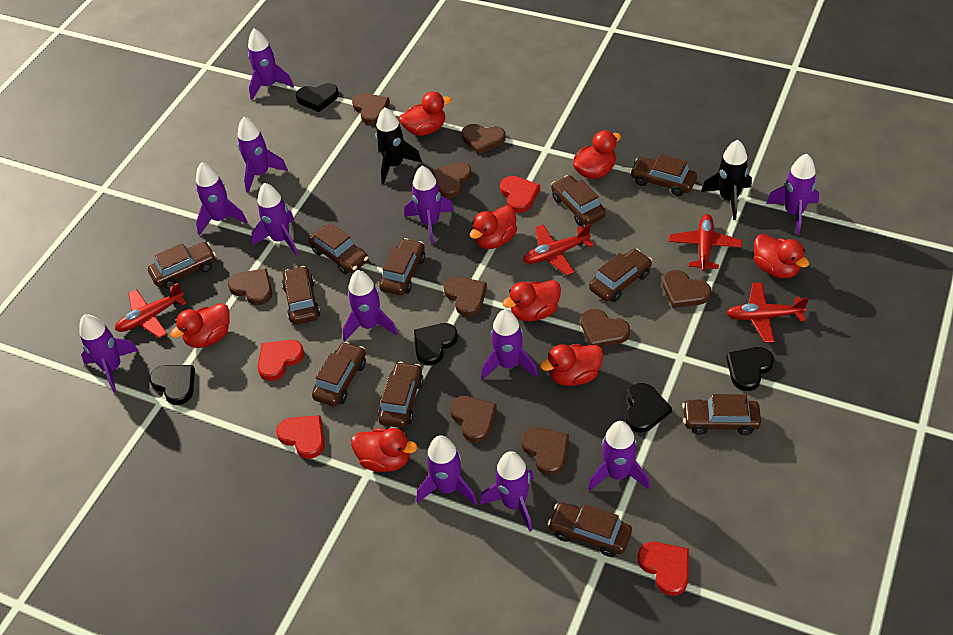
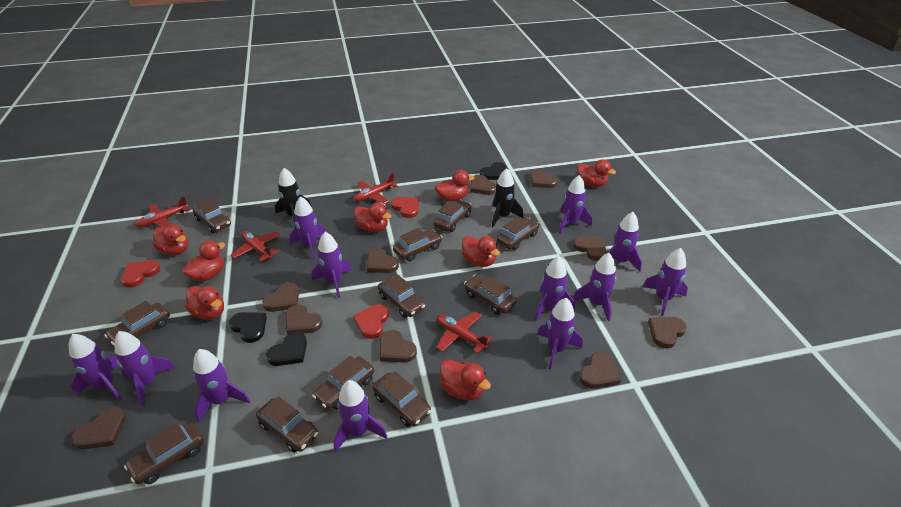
black heart: 5 -> 3
brown heart: 9 -> 10
red heart: 4 -> 3

